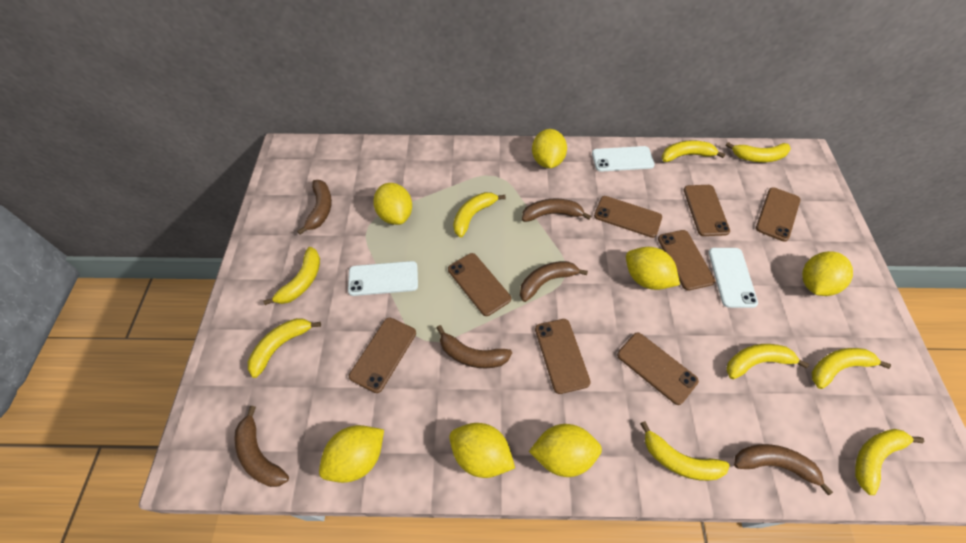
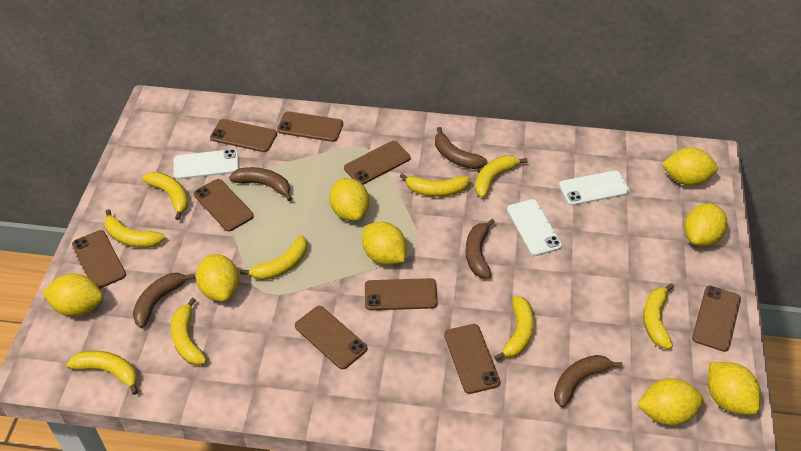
brown banana: 6 -> 5
brown phone: 8 -> 9
yellow lemon: 7 -> 8

